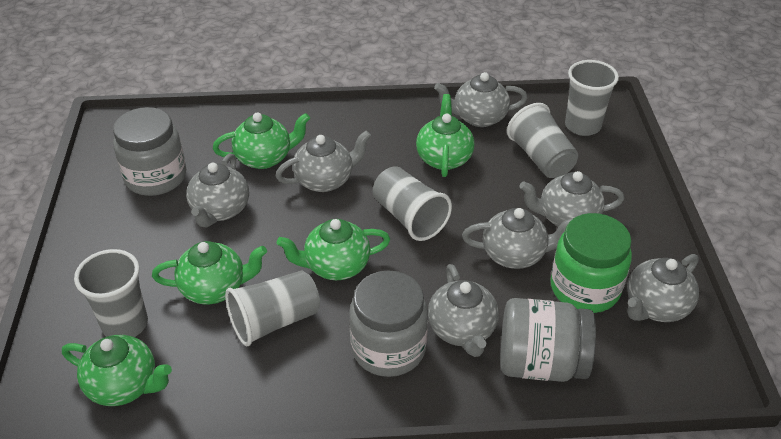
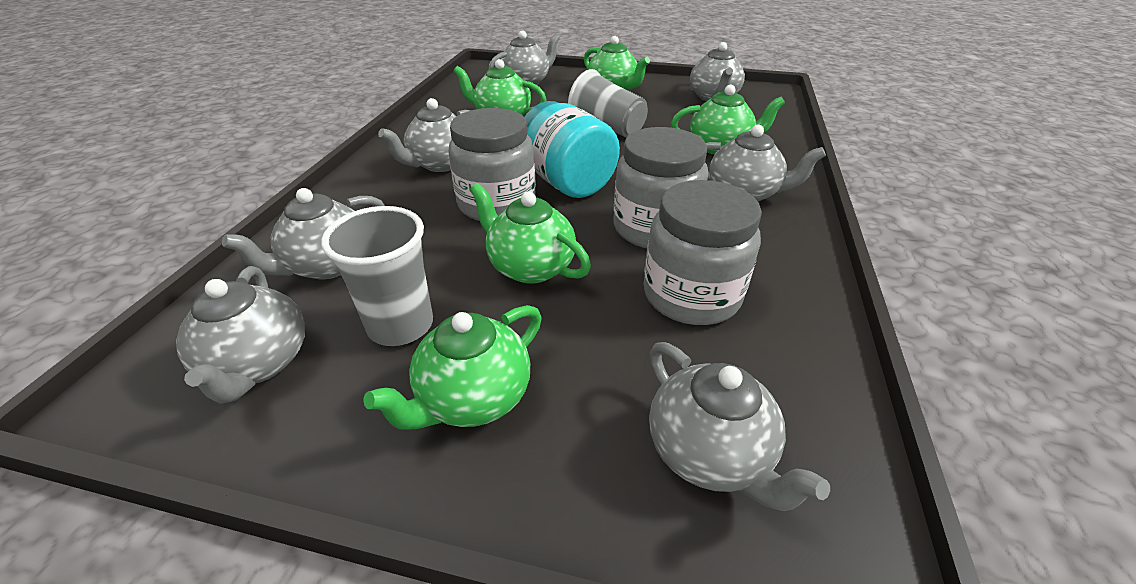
green jar: 1 -> 0
grey cup: 5 -> 2
turquoise jar: 0 -> 1

